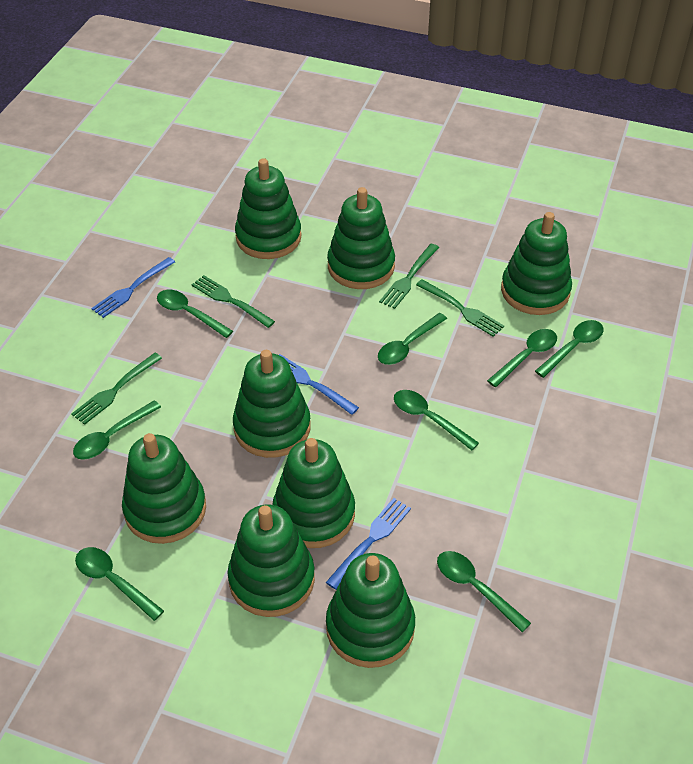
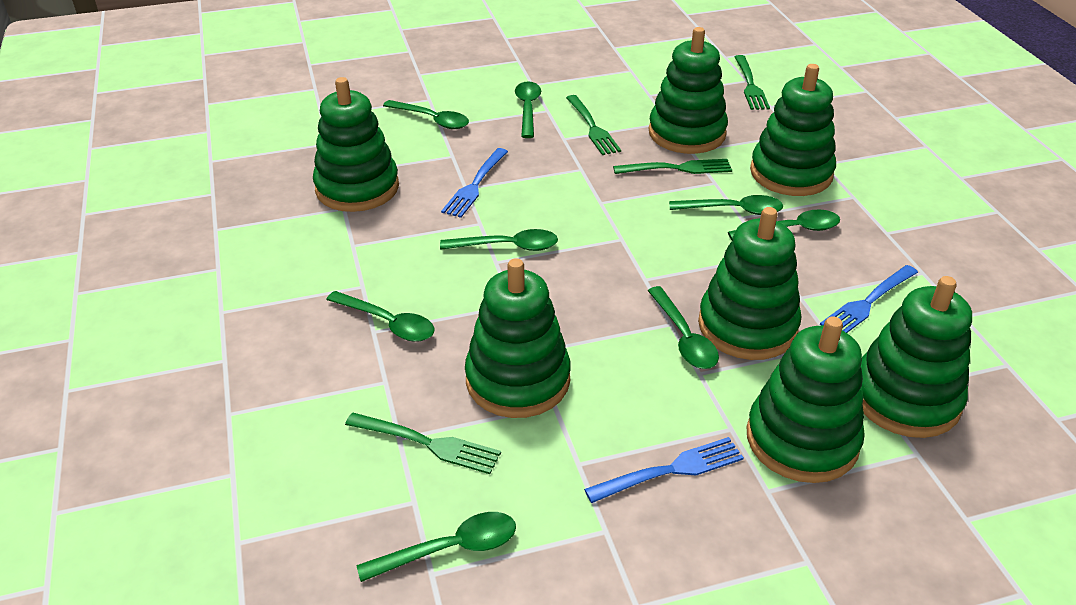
green stacking toy: 8 -> 7

